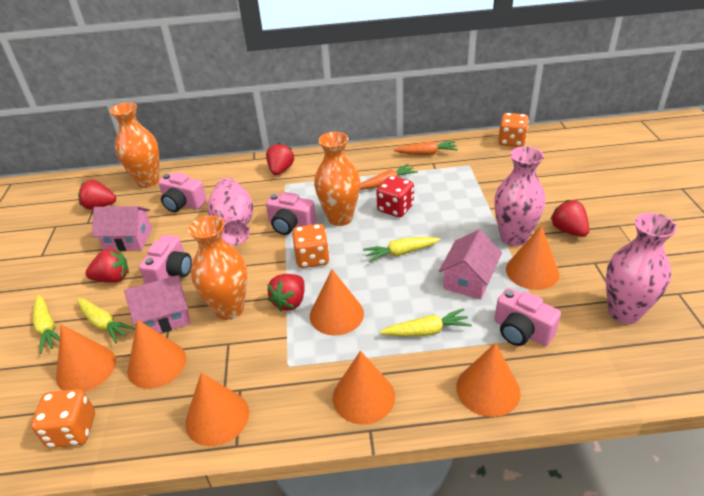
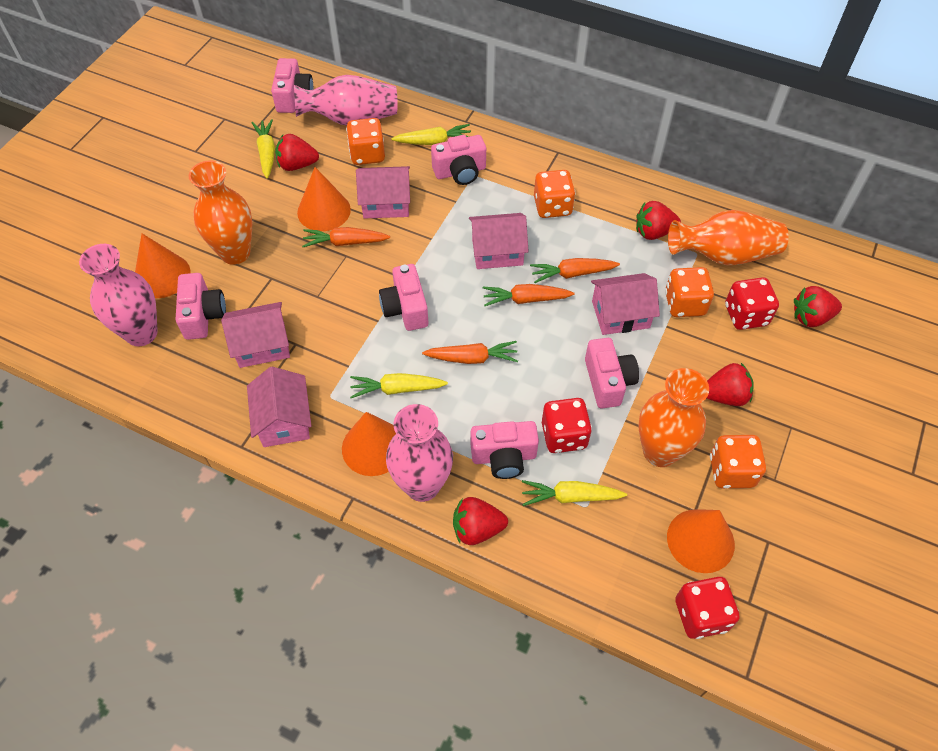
orange carrot: 2 -> 4
orange cone: 7 -> 4
orange dice: 3 -> 4
pink camera: 4 -> 6
pink house: 3 -> 5
red dice: 1 -> 3

